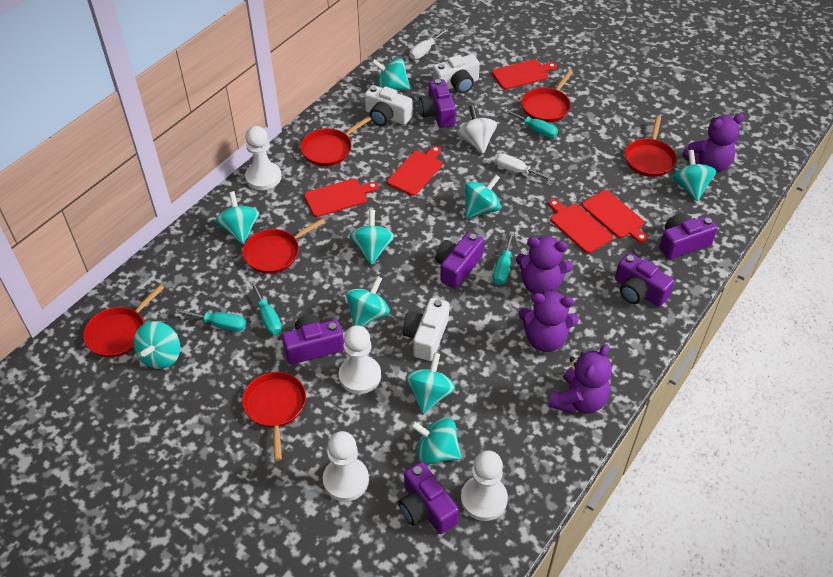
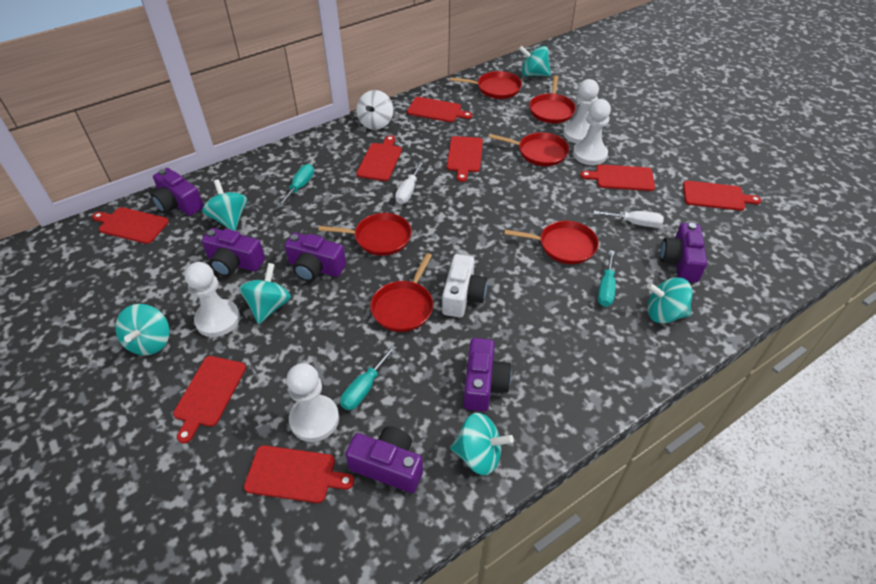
purple teddy bear: 4 -> 0
red cutting board: 5 -> 8
turquoise screwdriver: 4 -> 3
turquoise spinning top: 9 -> 6
white camera: 3 -> 1

